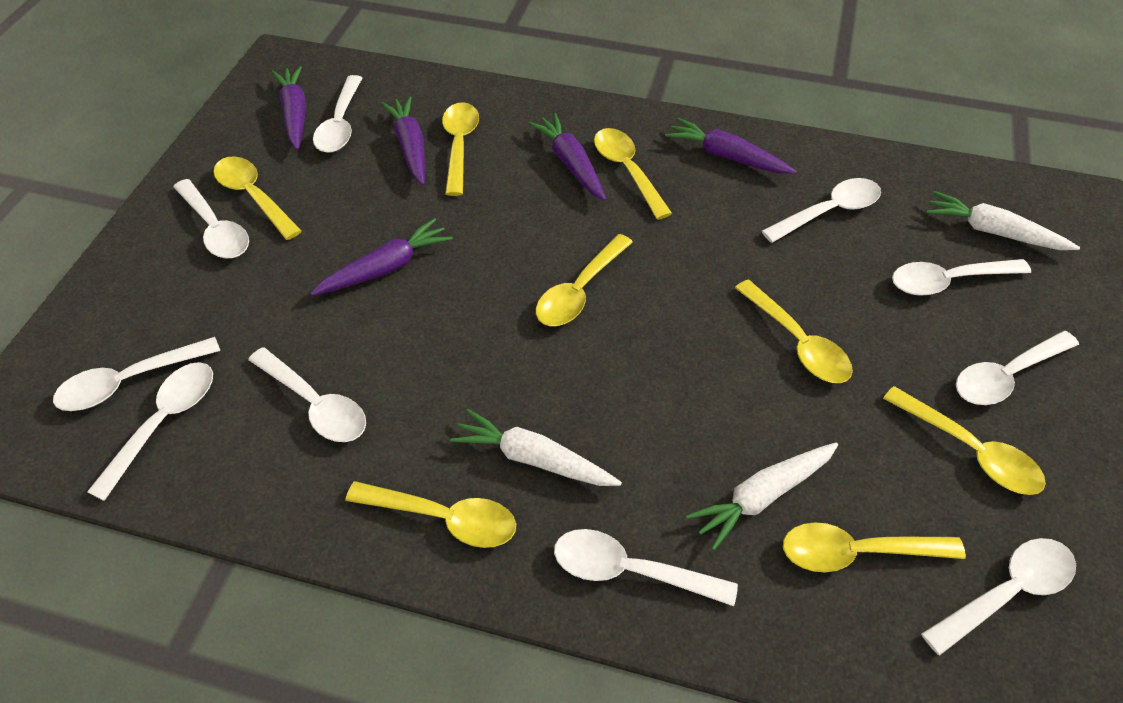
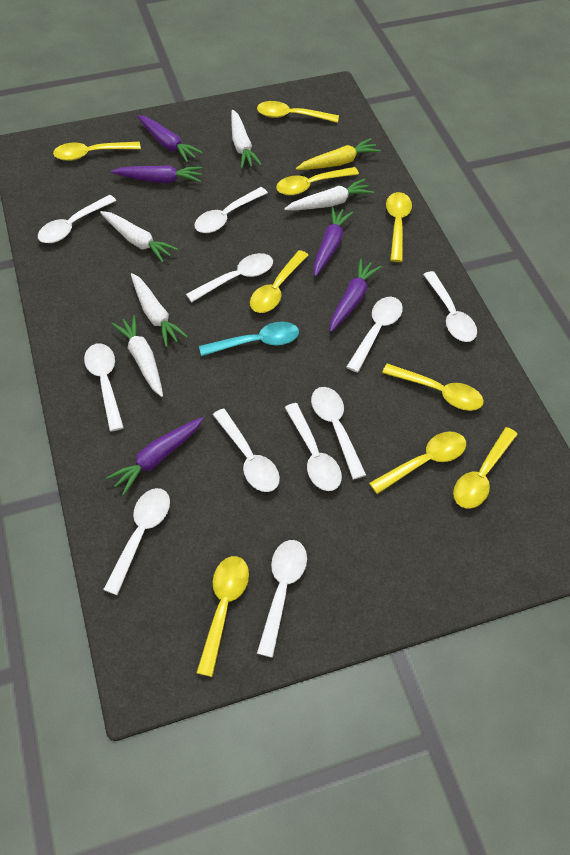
turquoise spoon: 0 -> 1
white carrot: 3 -> 5
white spoon: 10 -> 11
yellow carrot: 0 -> 1
yellow spoon: 8 -> 9

